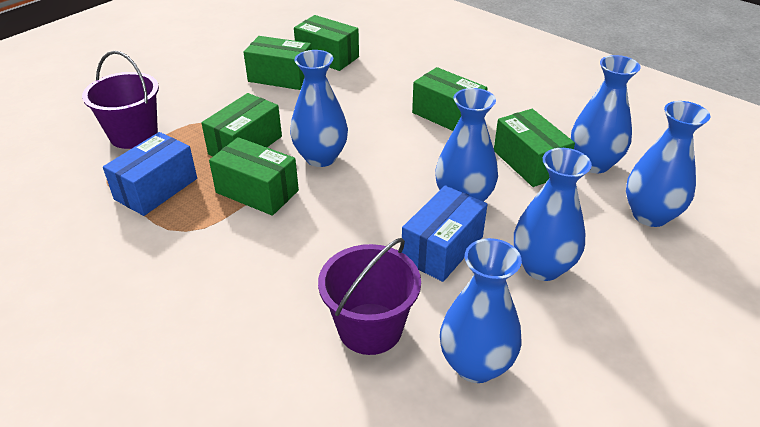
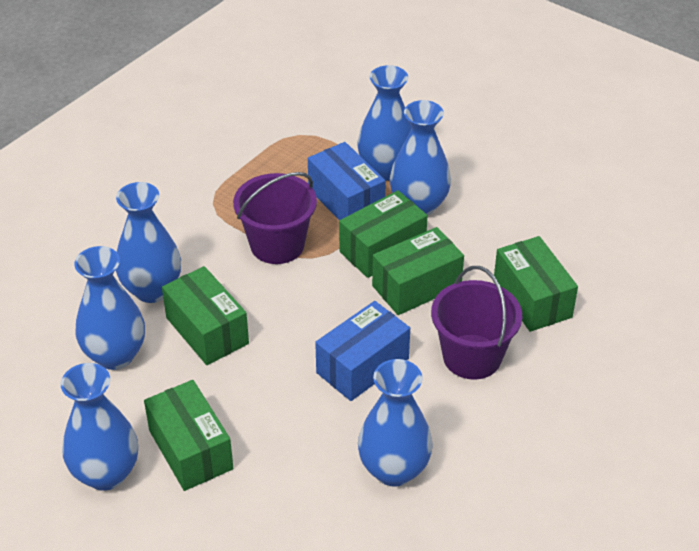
green box: 6 -> 5

